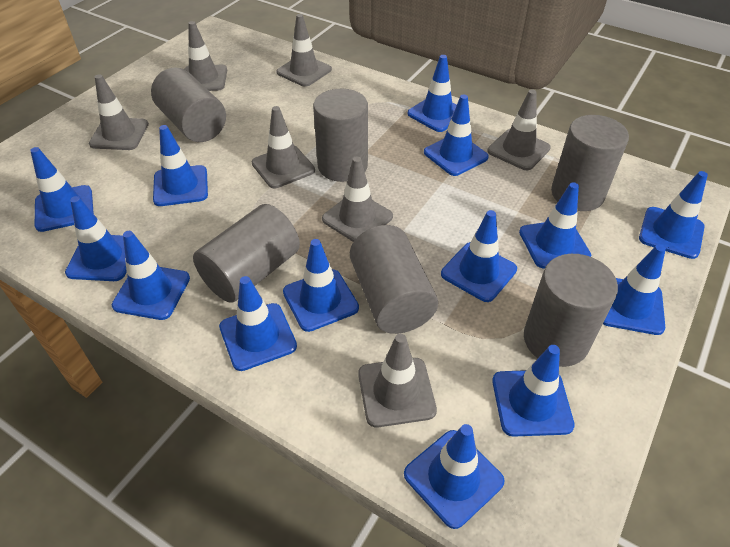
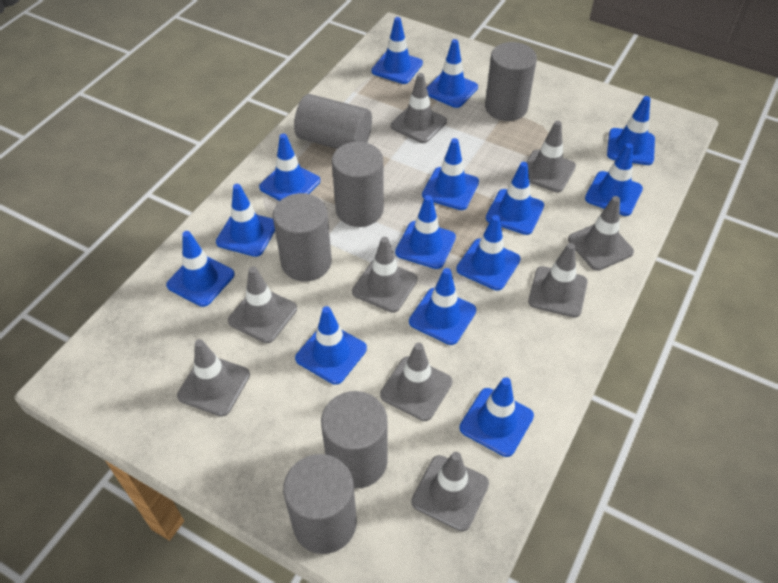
grey traffic cone: 7 -> 9

